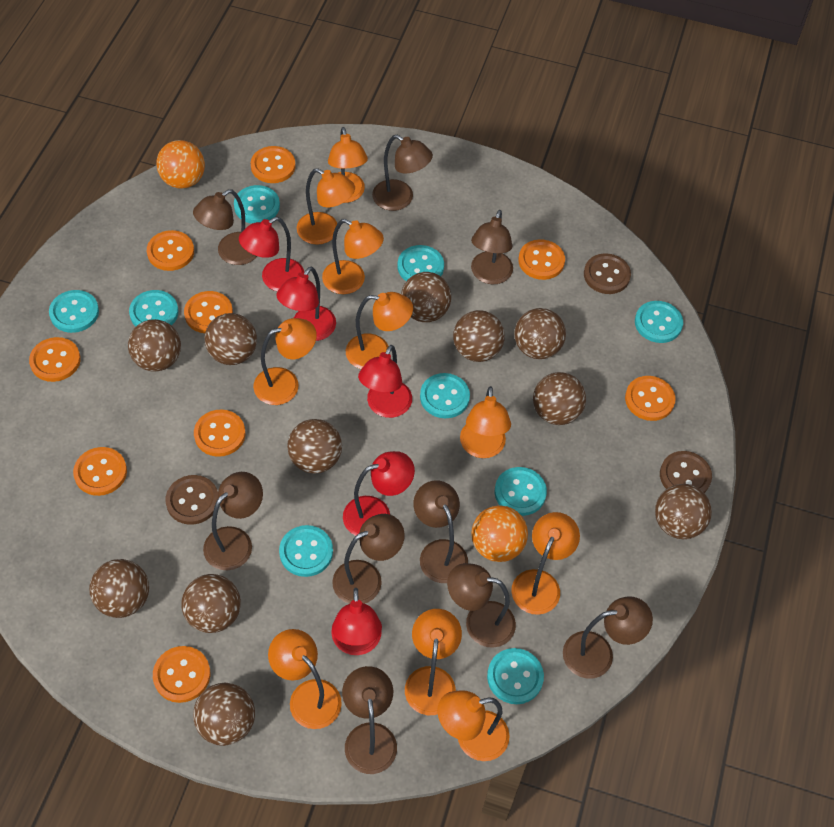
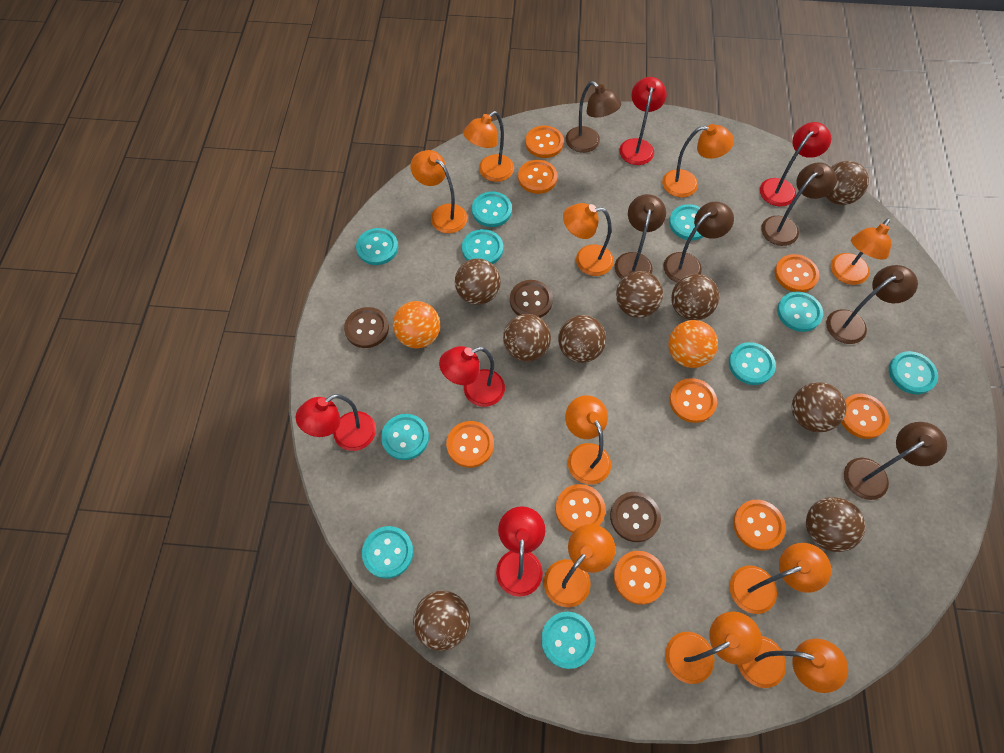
brown ball: 11 -> 9
brown lamp: 9 -> 6
turquoise button: 9 -> 10

